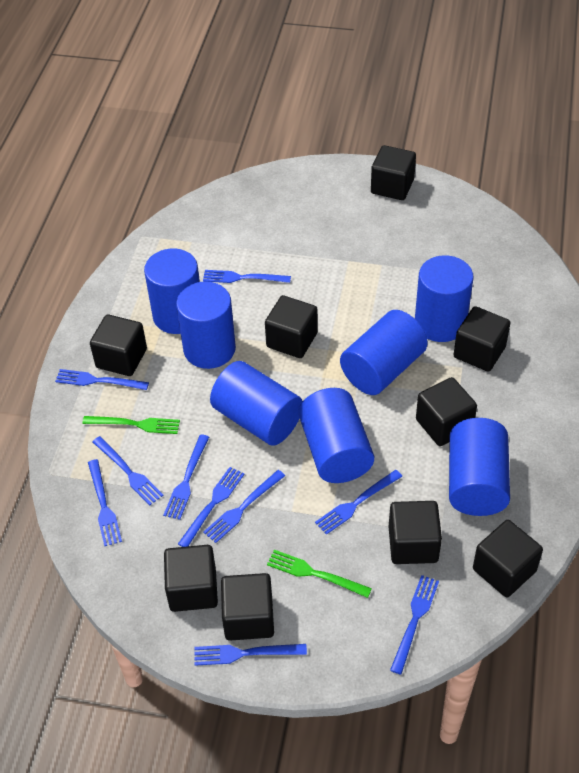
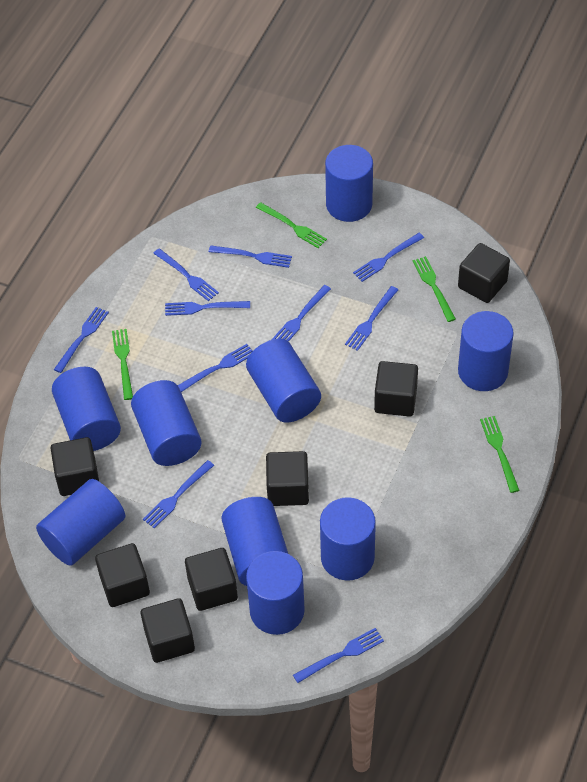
black cube: 9 -> 7
blue cylinder: 7 -> 9
green fork: 2 -> 4

